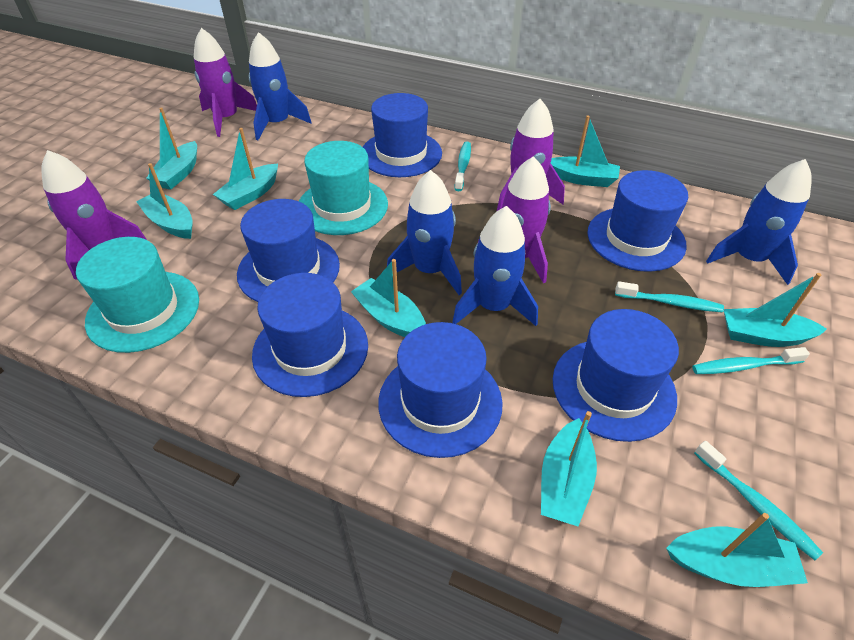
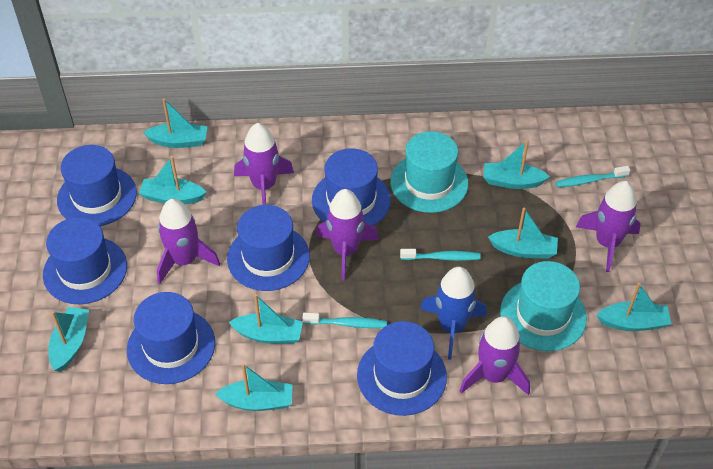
blue rocket: 4 -> 1
purple rocket: 4 -> 5
turquoise toothbrush: 4 -> 3

